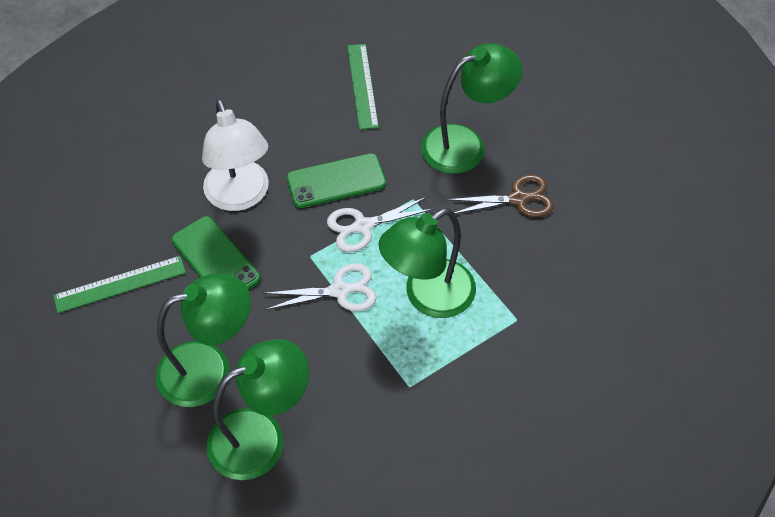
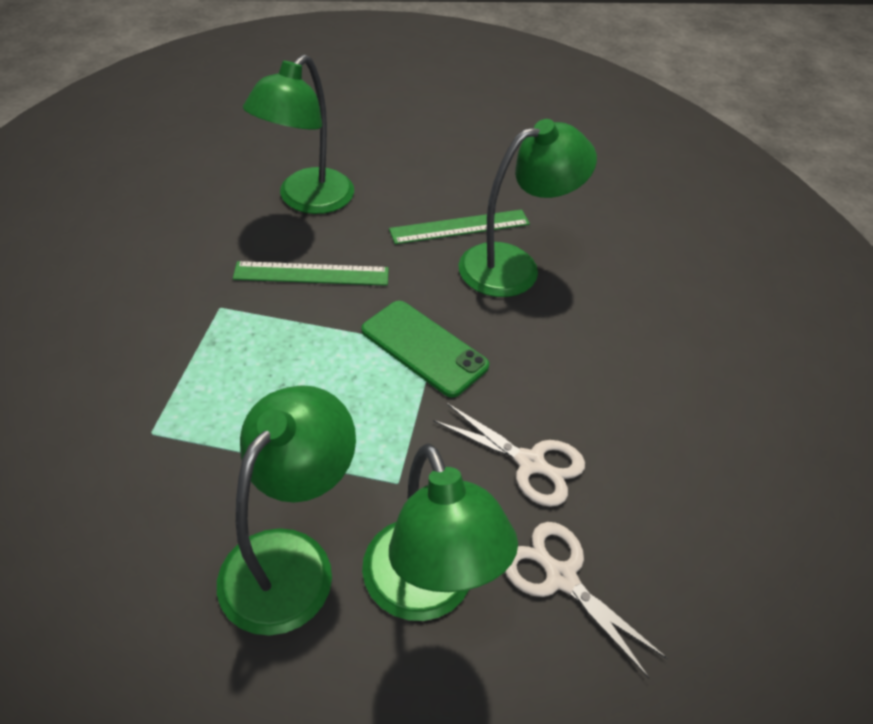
brown scissors: 1 -> 0
green phone: 2 -> 1
white lamp: 1 -> 0

